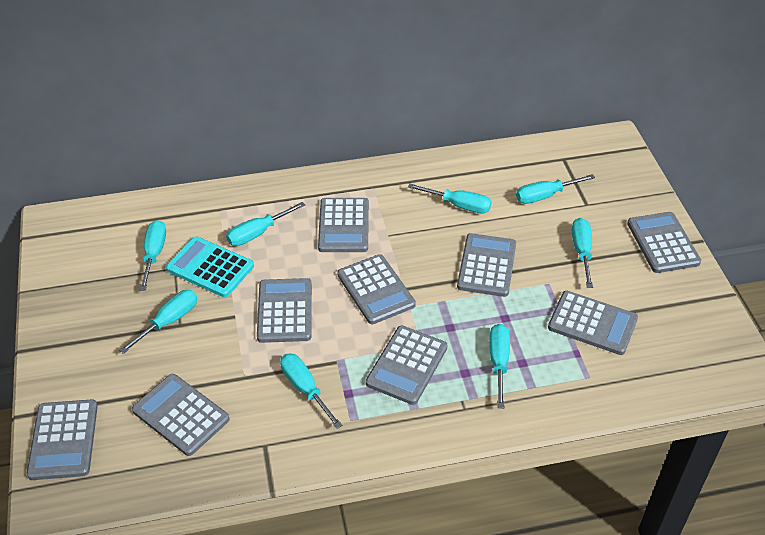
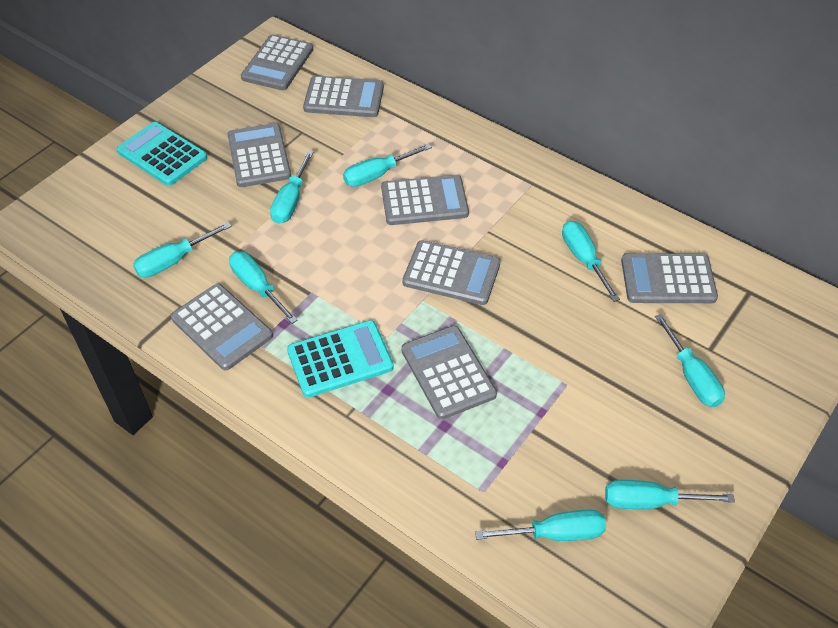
grey calculator: 9 -> 8
turquoise calculator: 1 -> 2

